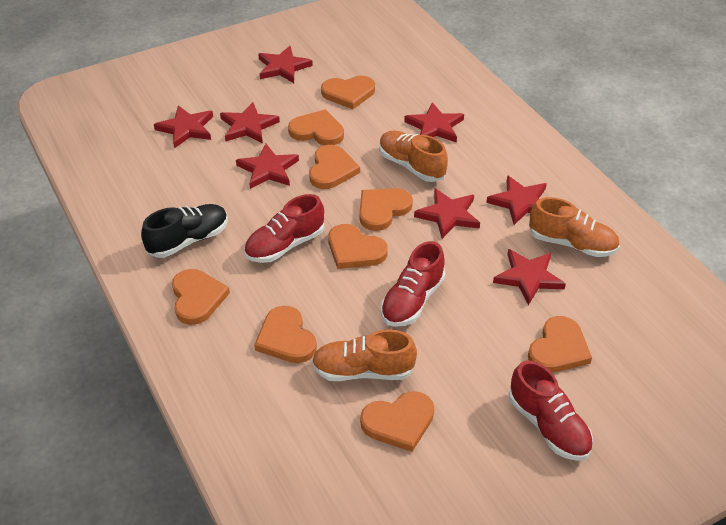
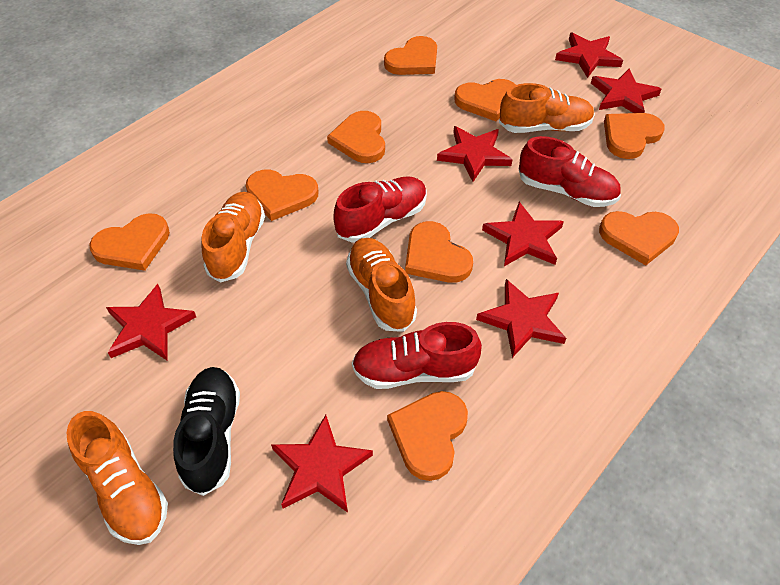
orange shoe: 3 -> 4
red star: 8 -> 7

